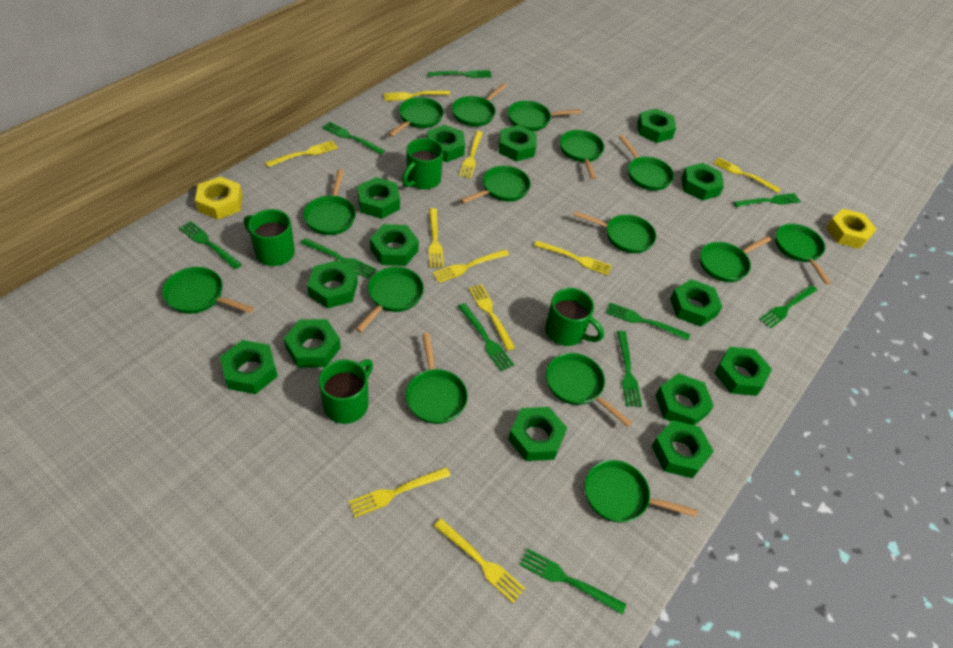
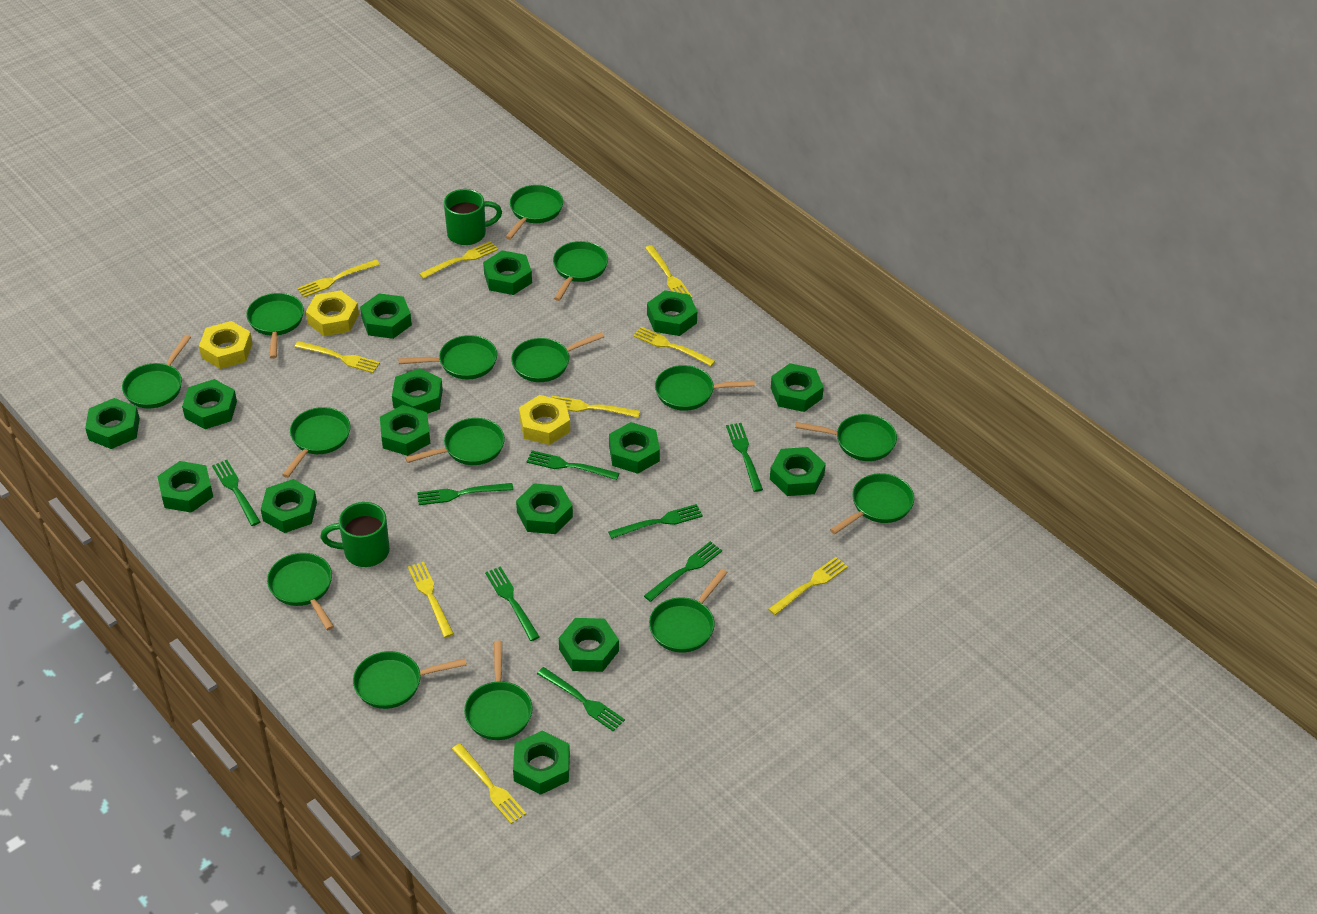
green fork: 10 -> 8
green mug: 4 -> 2
green nut: 14 -> 15
yellow fork: 10 -> 9
yellow nut: 2 -> 3

